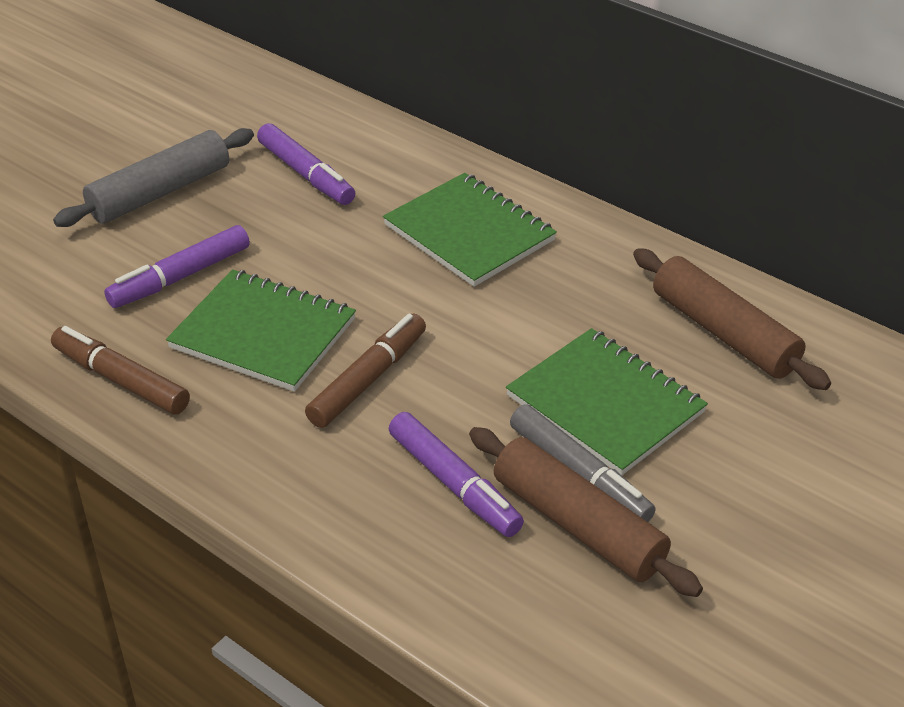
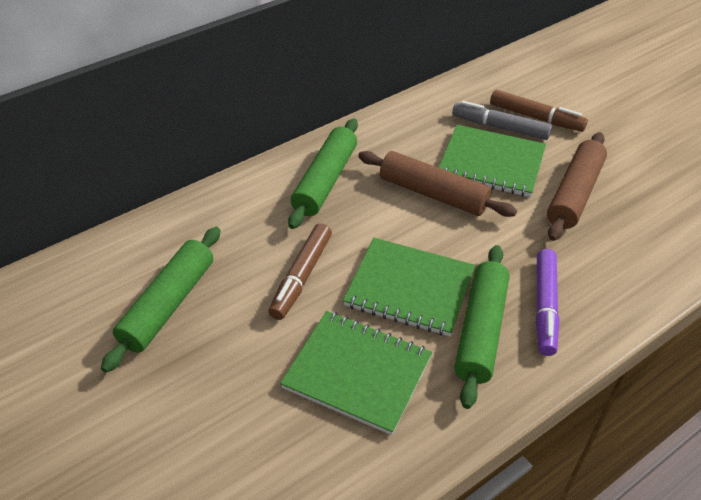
green rolling pin: 0 -> 3
grey rolling pin: 1 -> 0
purple marker: 3 -> 1

